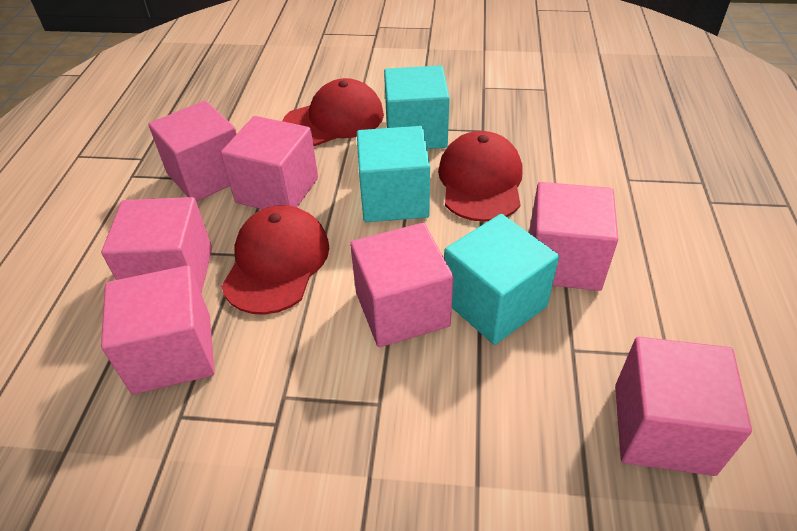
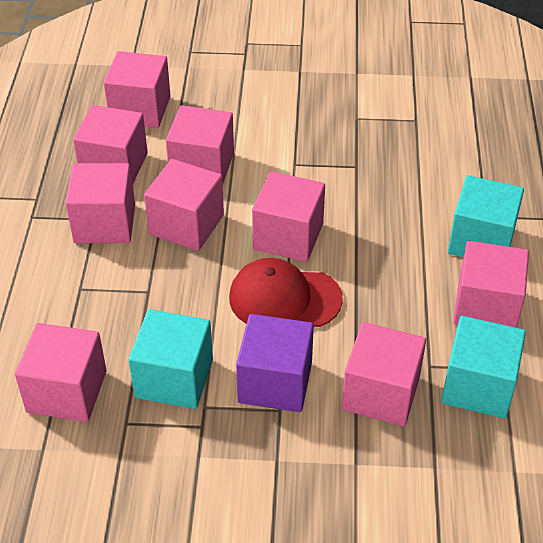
pink cube: 7 -> 9
purple cube: 0 -> 1
red cap: 3 -> 1

